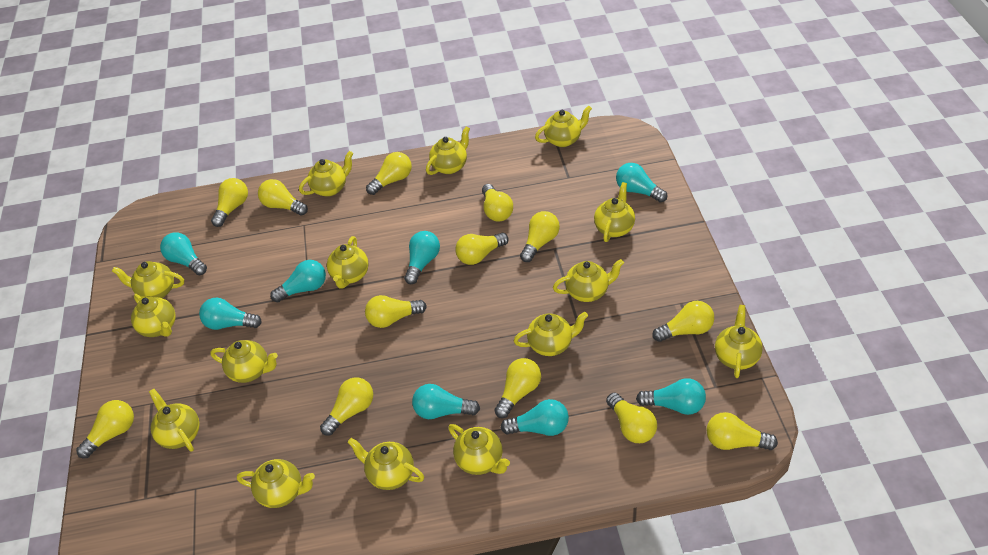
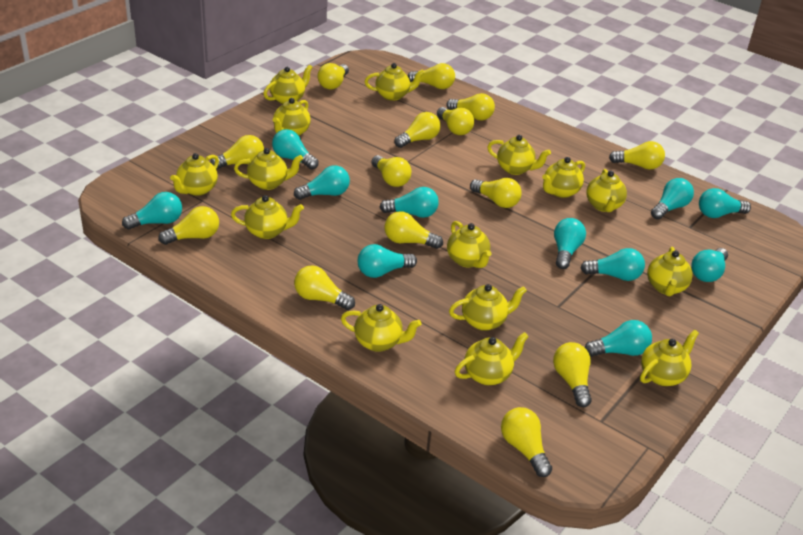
turquoise light bulb: 8 -> 11
yellow light bulb: 13 -> 14

